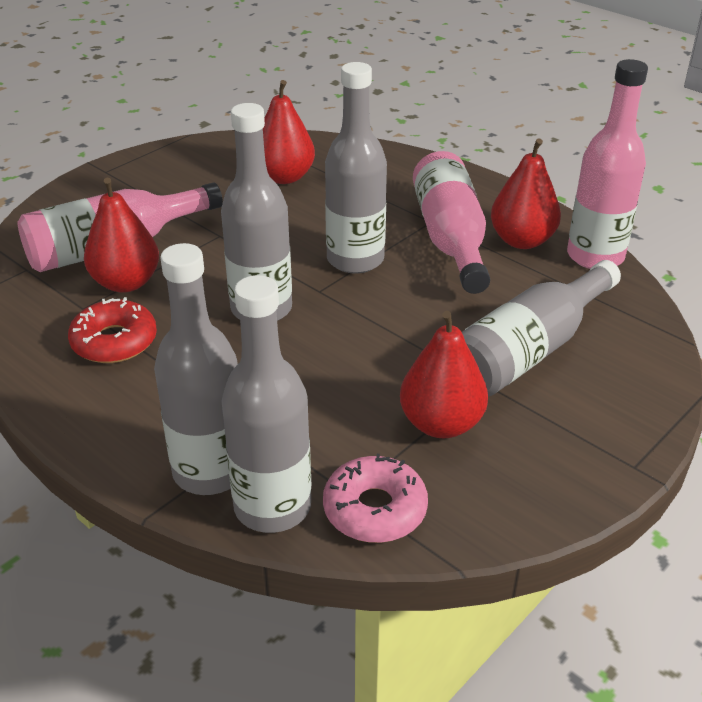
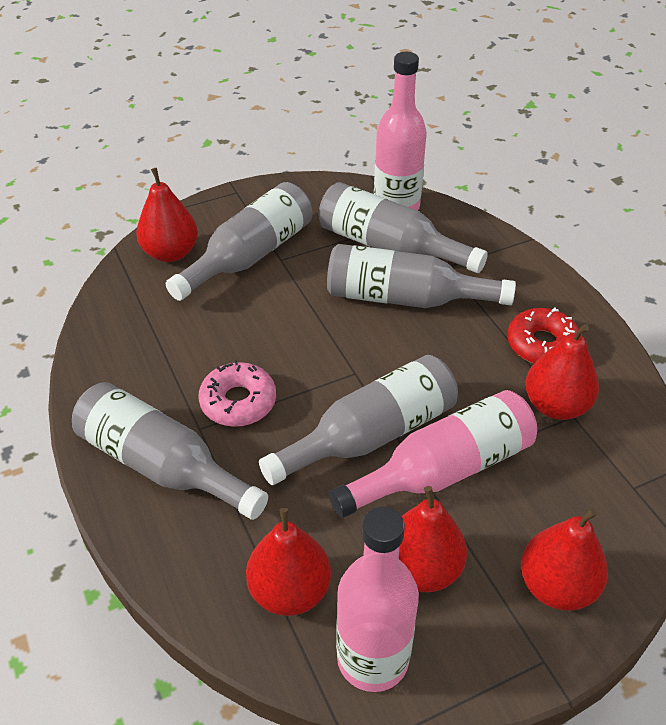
red pear: 4 -> 5

